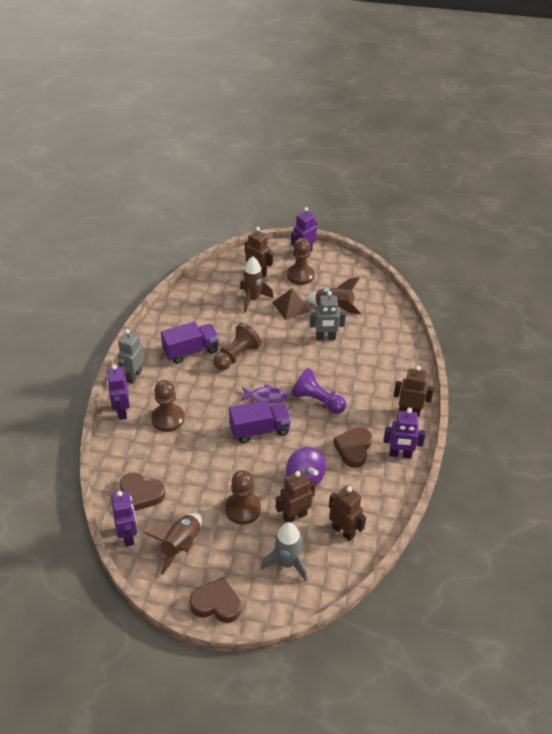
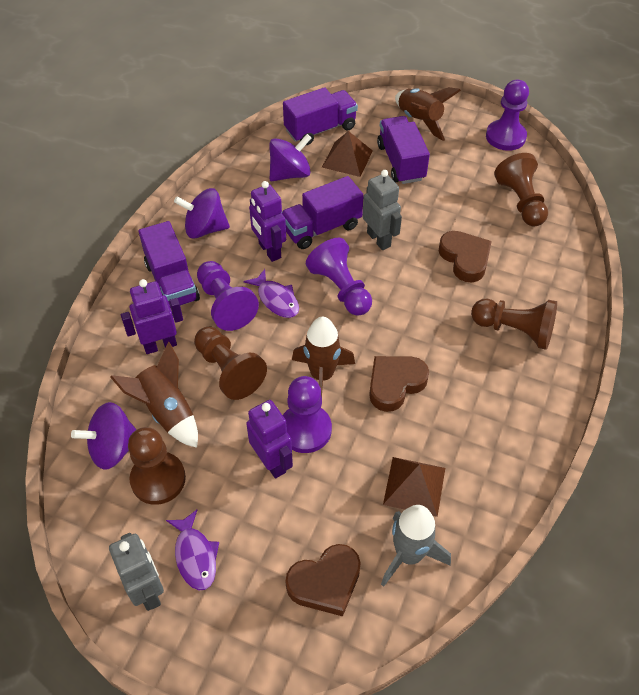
brown pyramid: 1 -> 2
brown robot: 4 -> 0
purple fish: 1 -> 2
purple pawn: 1 -> 4
purple robot: 4 -> 3
purple spinning top: 1 -> 3
purple truck: 2 -> 4

